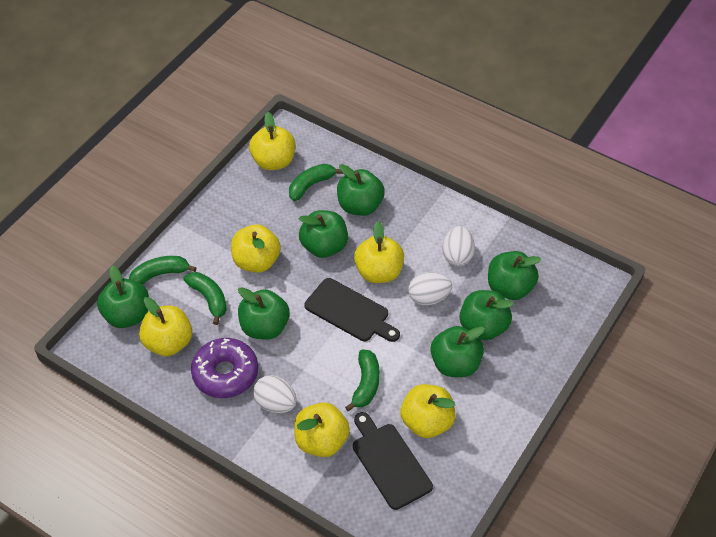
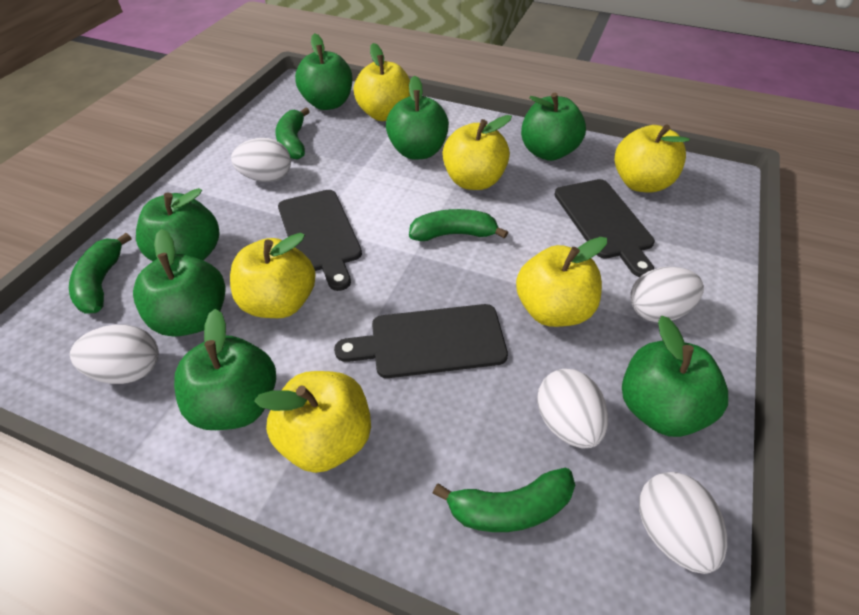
black cutting board: 2 -> 3
purple donut: 1 -> 0
white egg: 3 -> 5

